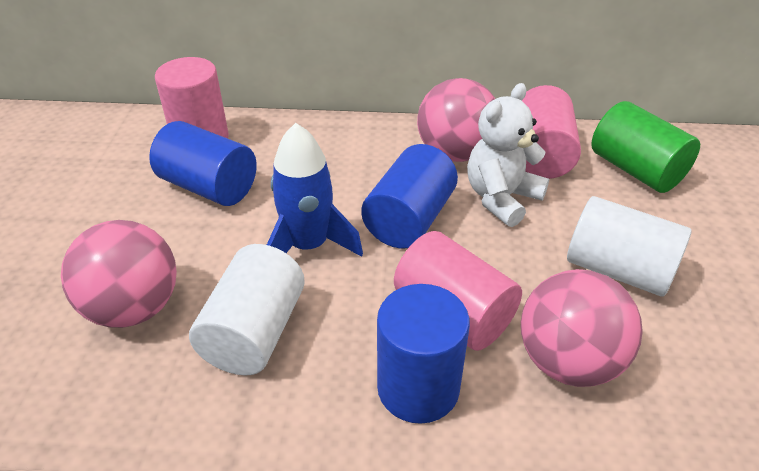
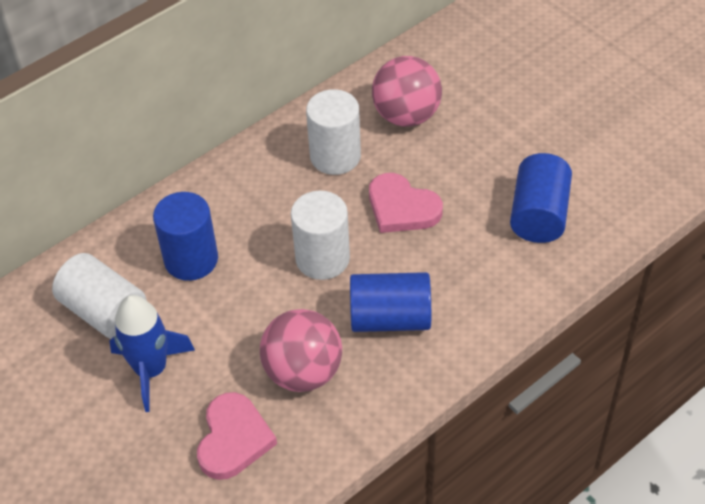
green cylinder: 1 -> 0
pink ball: 3 -> 2
pink cylinder: 3 -> 0
pink heart: 0 -> 2
white cylinder: 2 -> 3
white teddy bear: 1 -> 0

